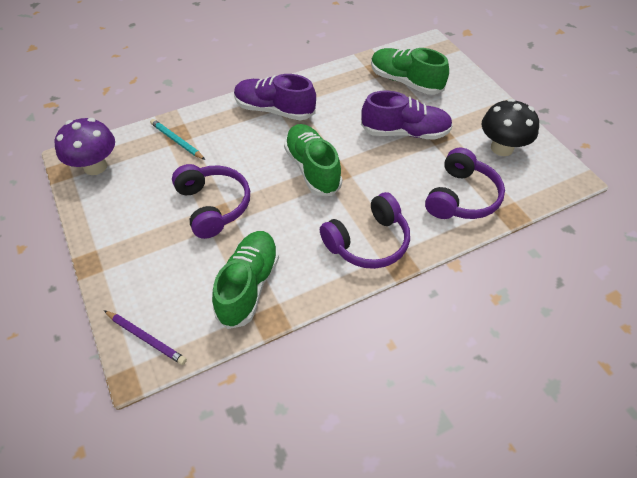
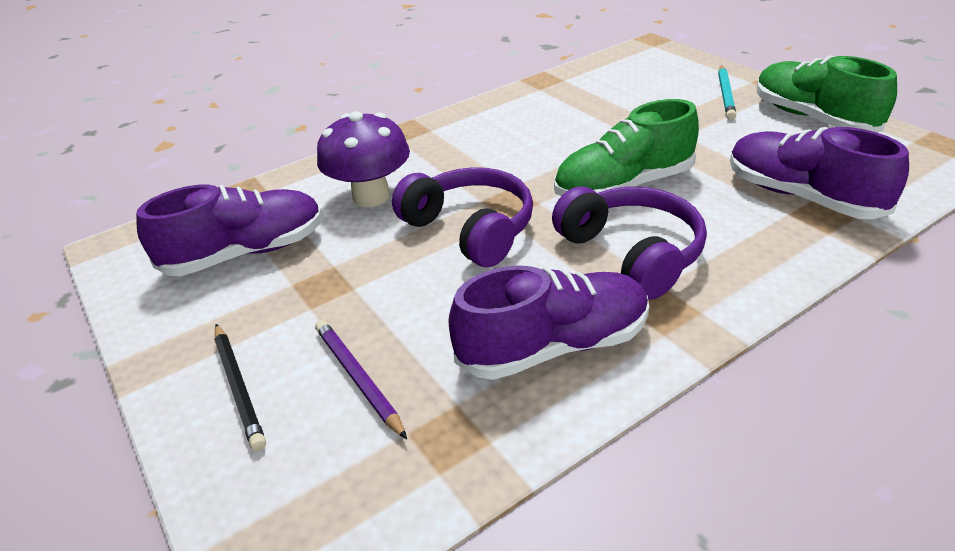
black mushroom: 1 -> 0
black pencil: 0 -> 1
green shoe: 3 -> 2
purple headphones: 3 -> 2
purple shoe: 2 -> 3

